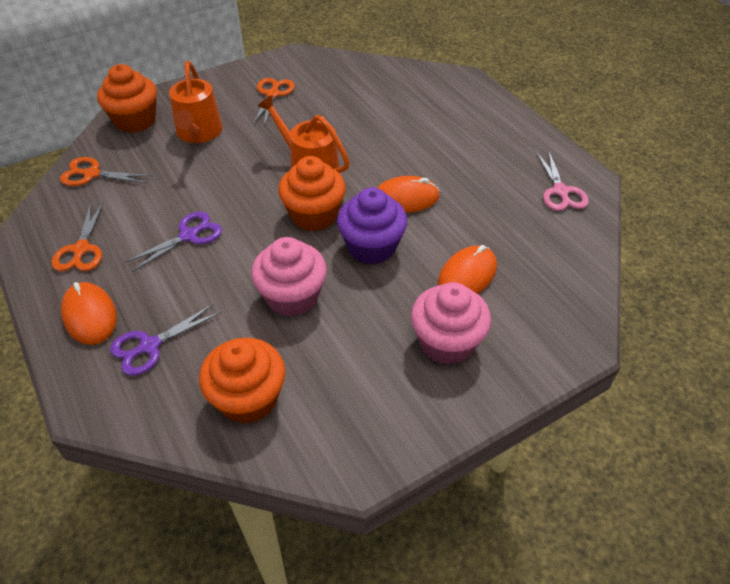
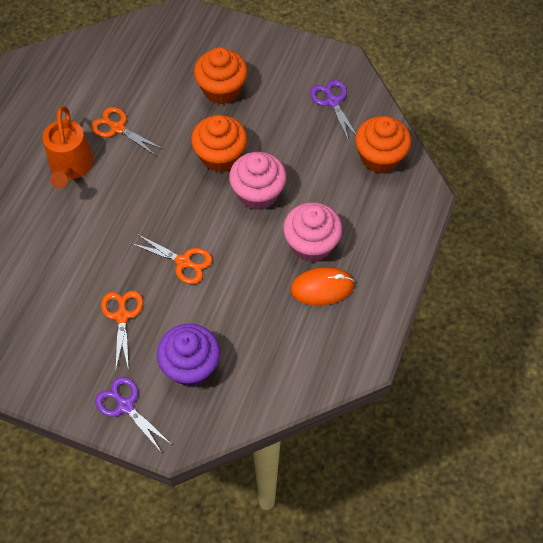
orange mouse: 3 -> 1
orange watering can: 2 -> 1
pink scissors: 1 -> 0

